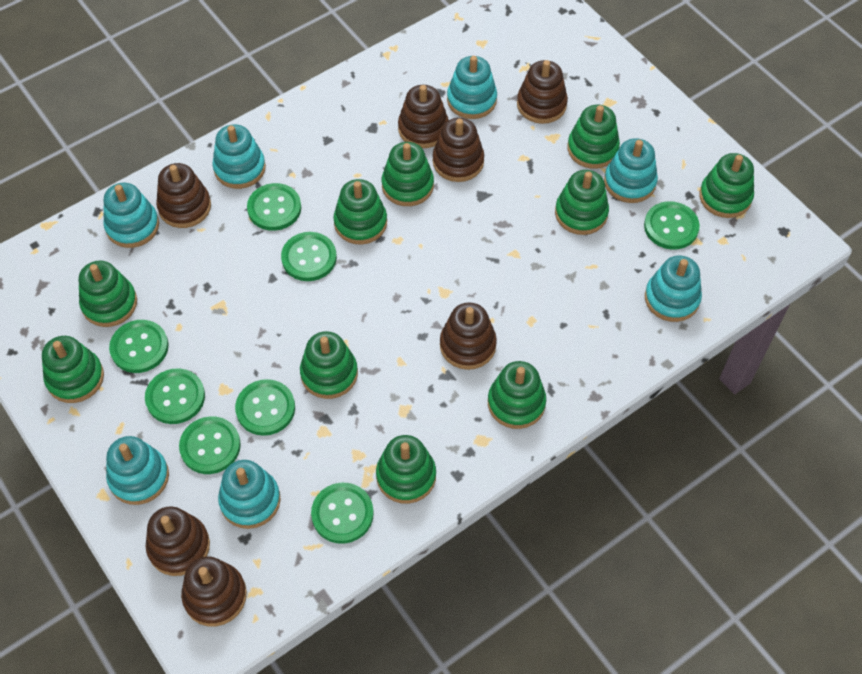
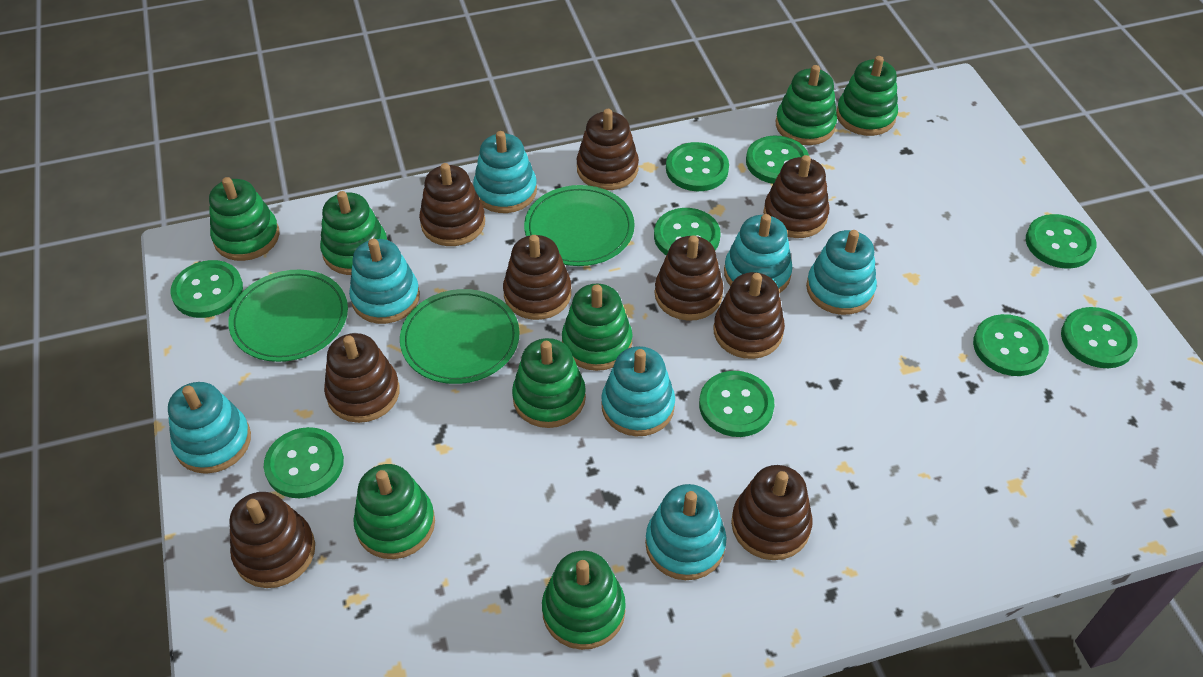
brown stacking toy: 7 -> 9
green button: 8 -> 9
green plate: 0 -> 3
green stacking toy: 10 -> 8

